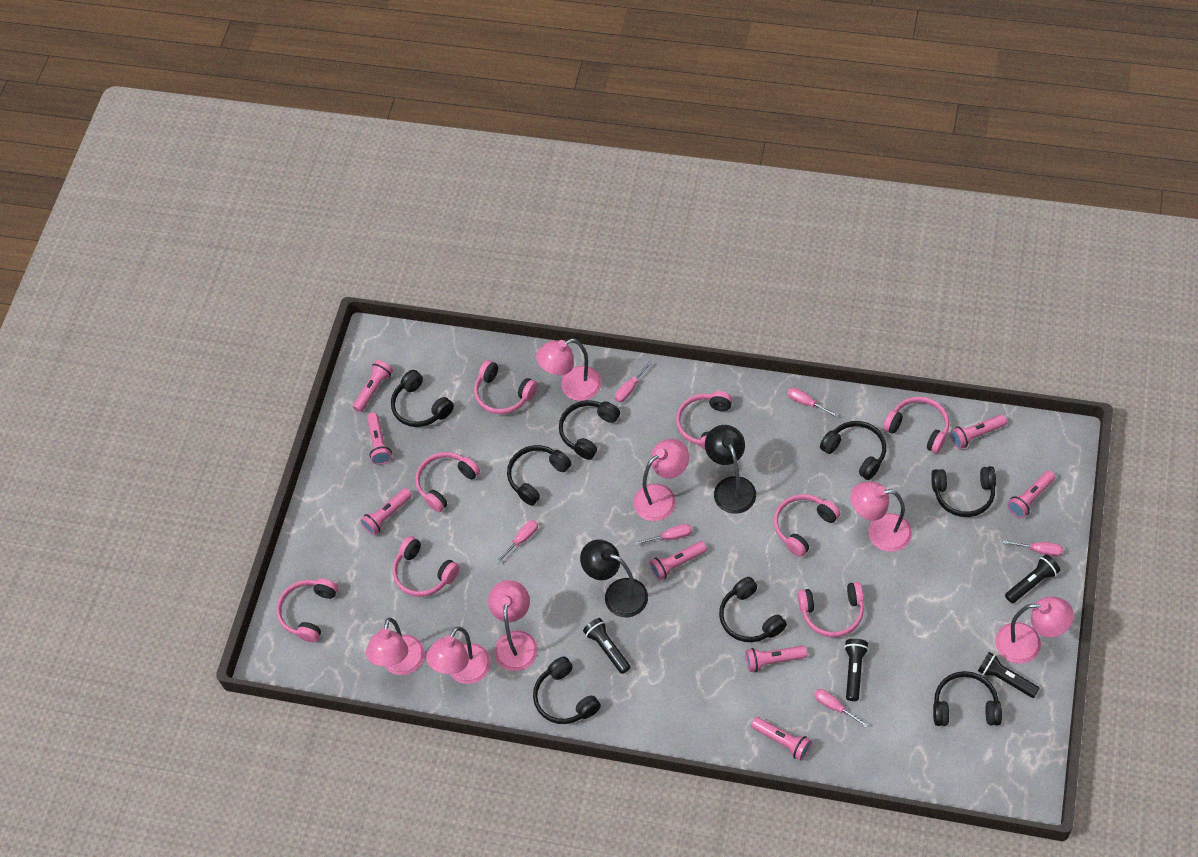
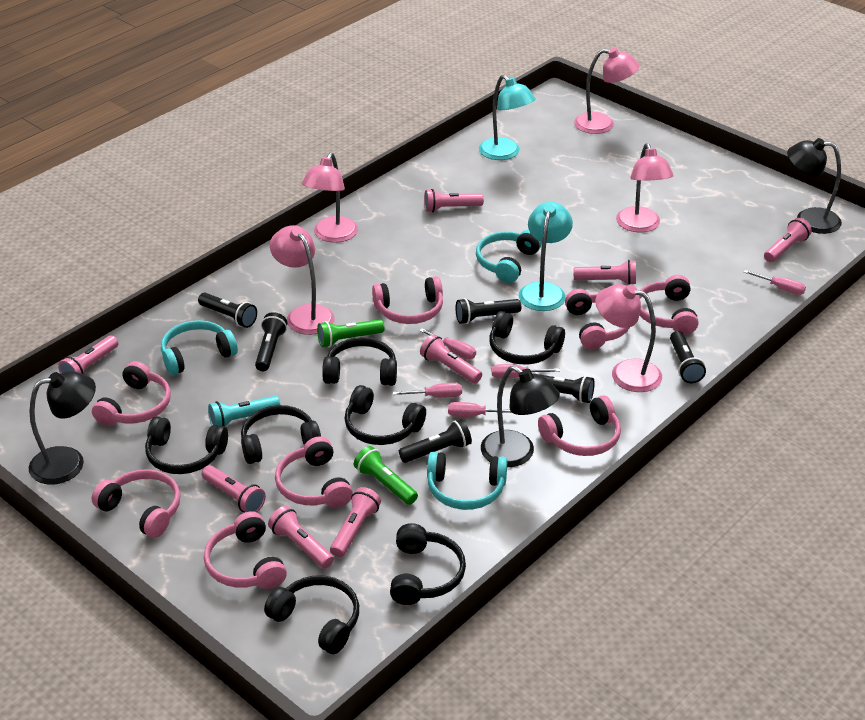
black flashlight: 4 -> 6
black headphones: 8 -> 7
black lamp: 2 -> 3
green flashlight: 0 -> 2
pink lamp: 7 -> 5
pink screwdriver: 6 -> 5
turquoise flashlight: 0 -> 1
turquoise headphones: 0 -> 3
turquoise lamp: 0 -> 2

